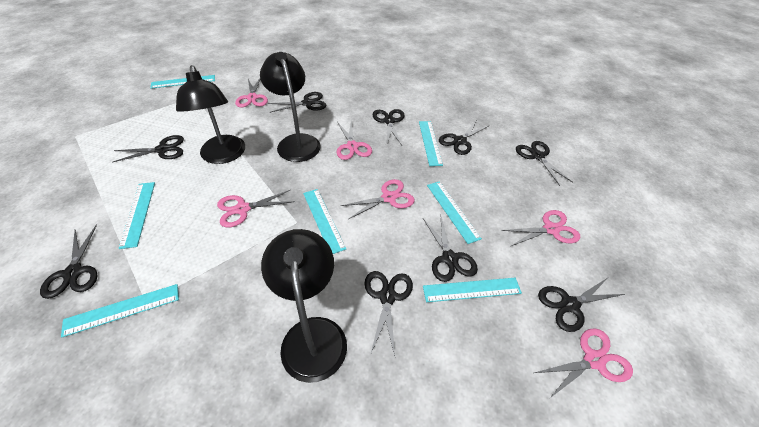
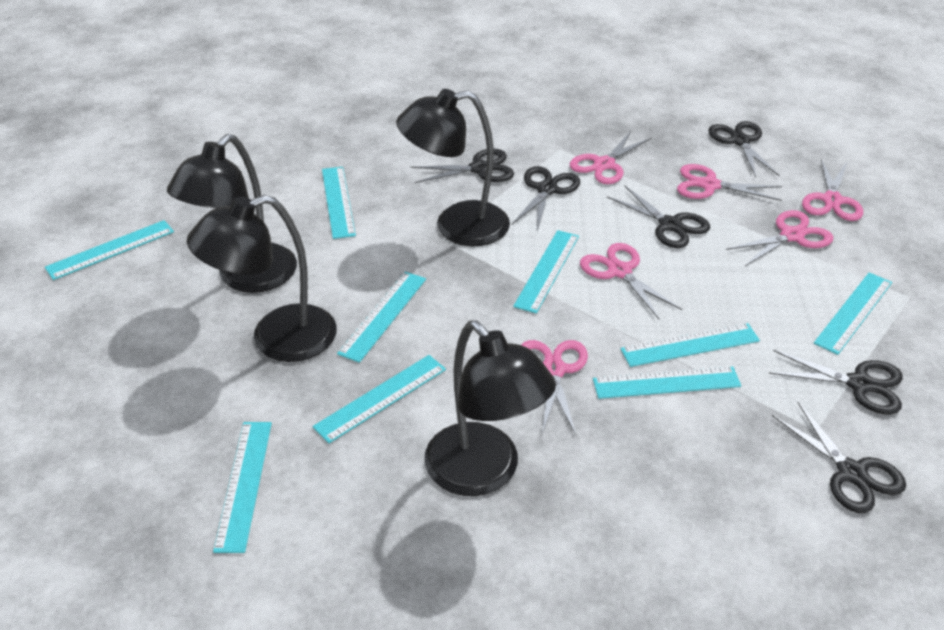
black lamp: 3 -> 4
black scissors: 9 -> 6
turquoise ruler: 7 -> 9

